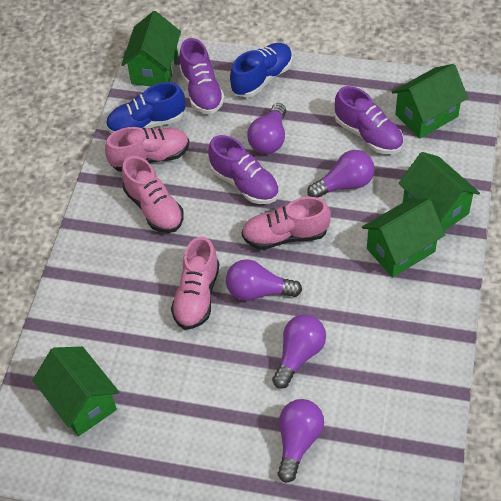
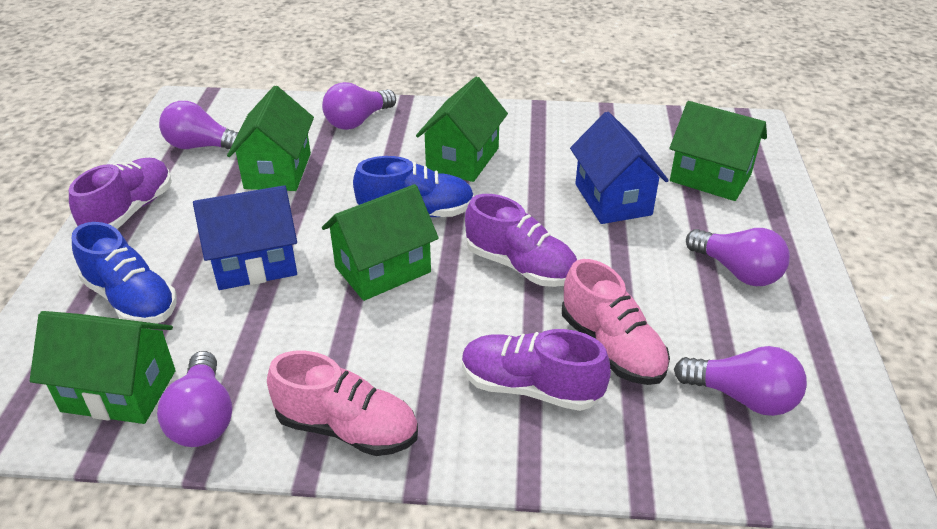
blue house: 0 -> 2
pink shoe: 4 -> 2

